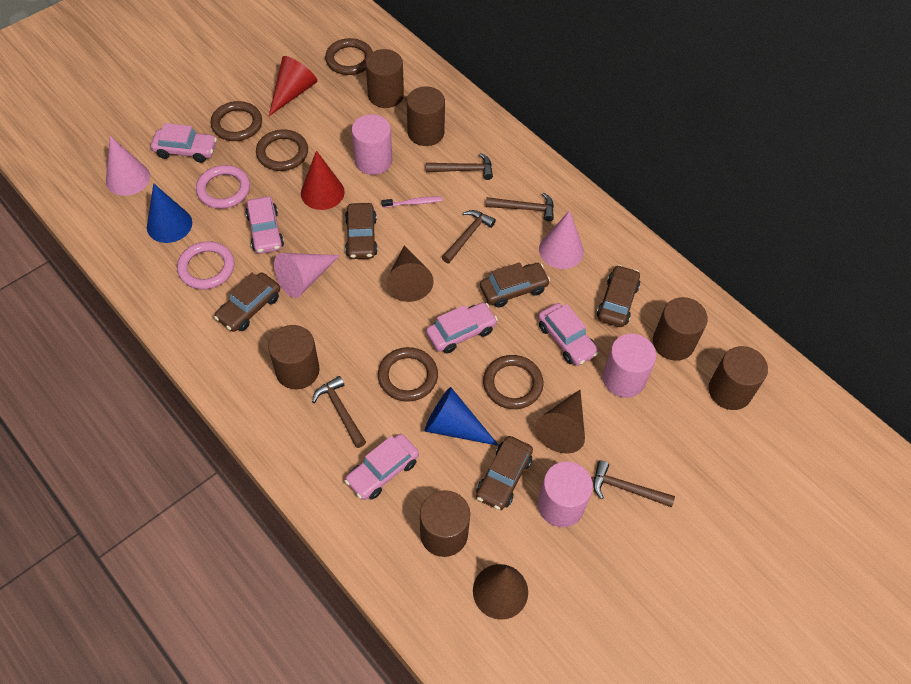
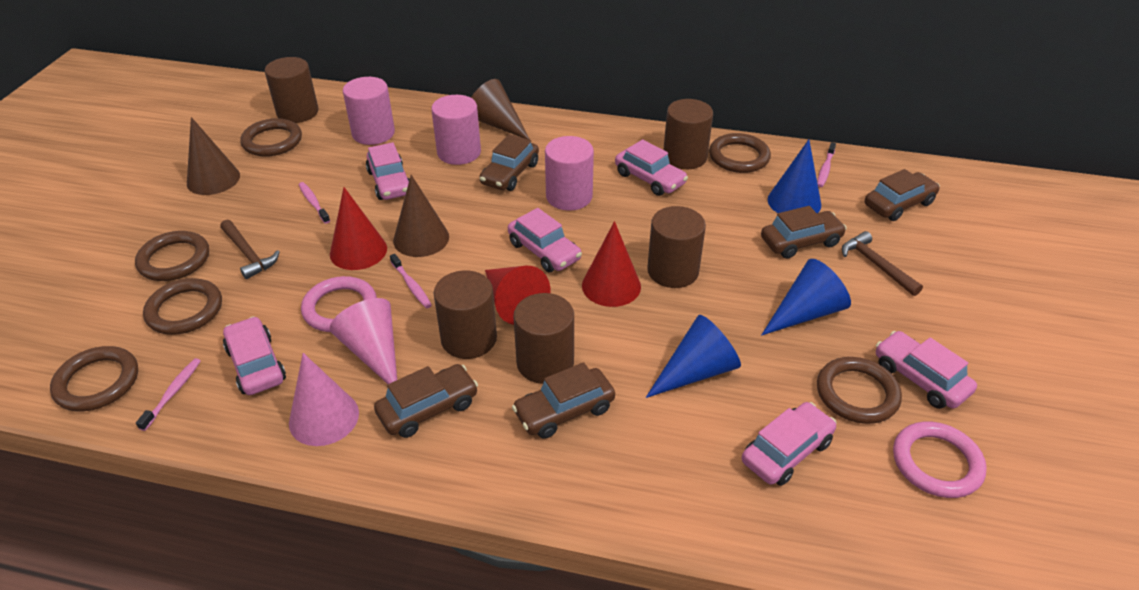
blue cone: 2 -> 3
brown cylinder: 6 -> 5
brown hammer: 5 -> 2
brown ring: 5 -> 6
pink car: 5 -> 6
pink cone: 3 -> 2
pink toothbrush: 1 -> 4
red cone: 2 -> 3

